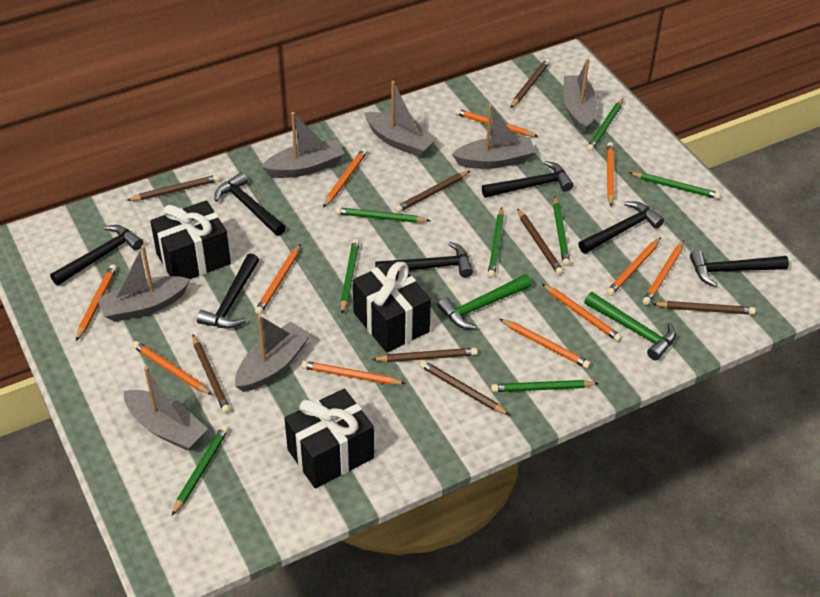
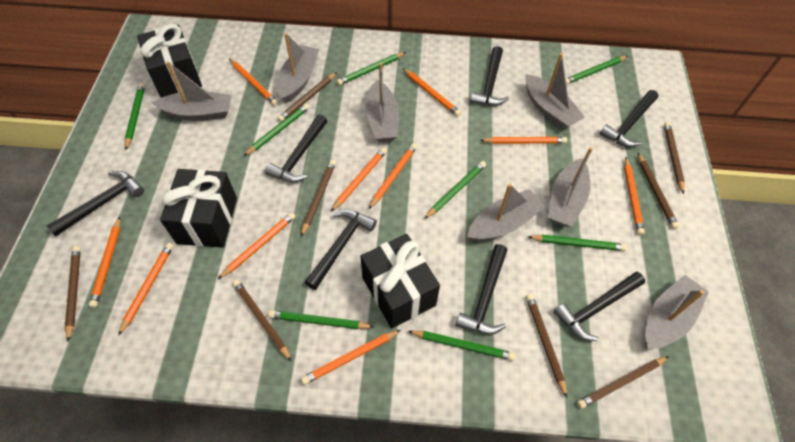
green hammer: 2 -> 0
orange pencil: 11 -> 10

